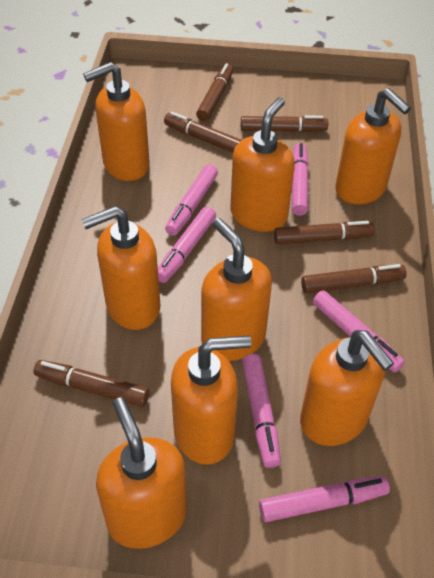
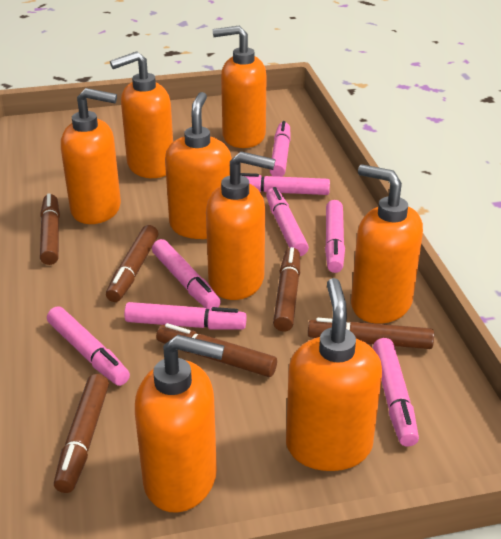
pink marker: 6 -> 8

